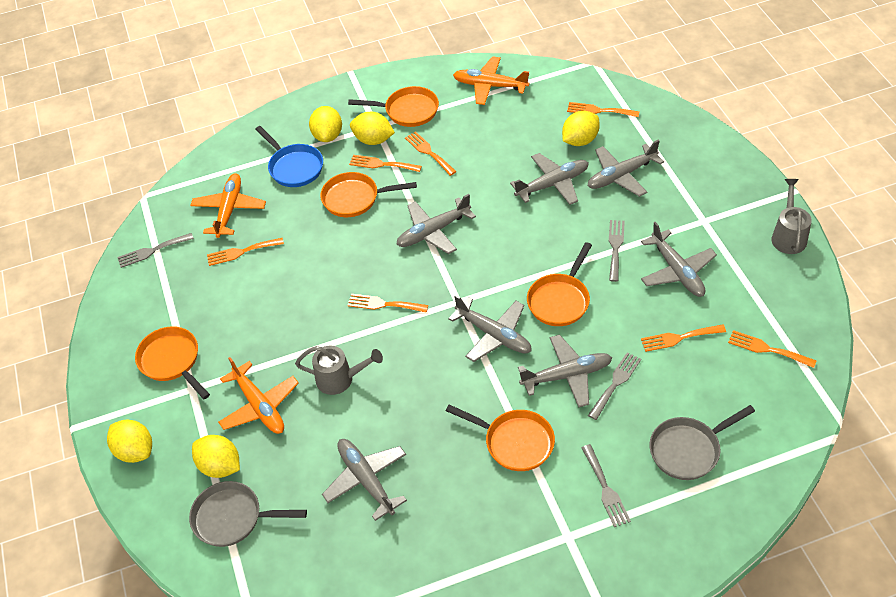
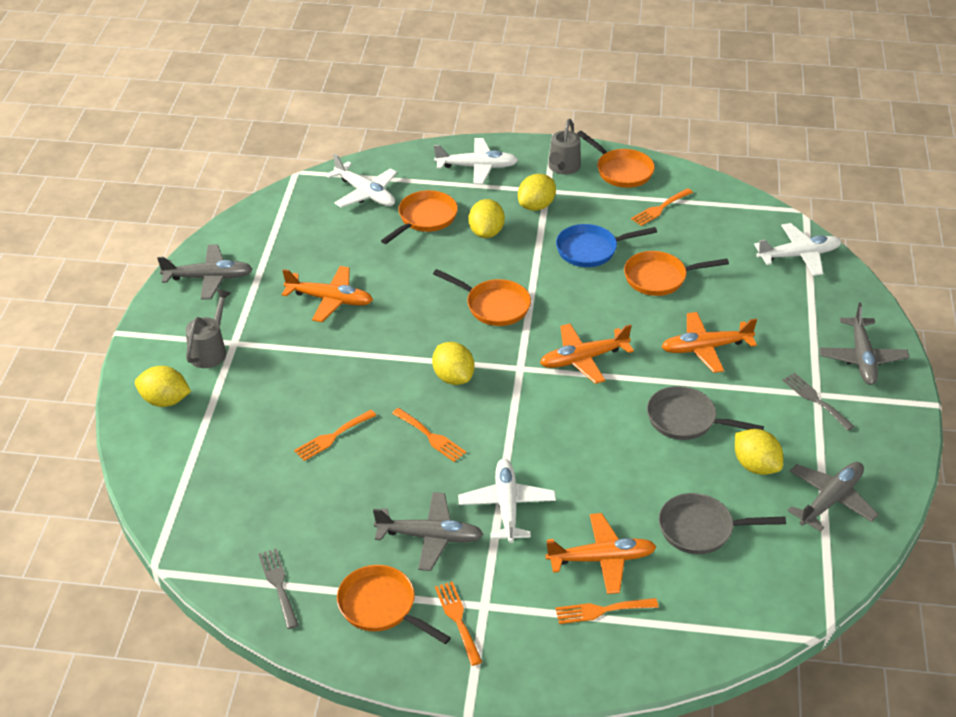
grey fork: 4 -> 2
grey plane: 7 -> 4
orange fork: 7 -> 5
orange plane: 3 -> 4
white plane: 0 -> 4

